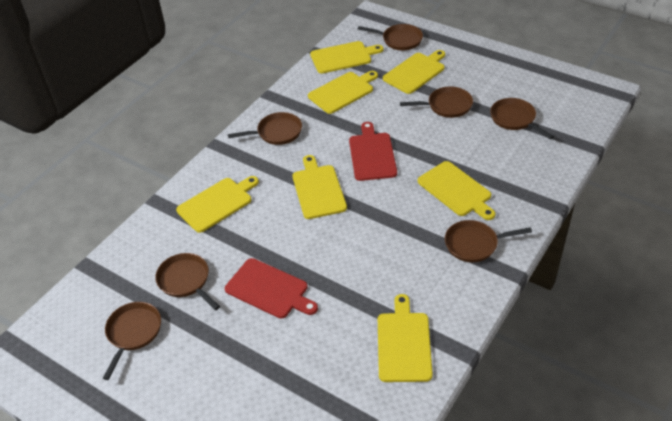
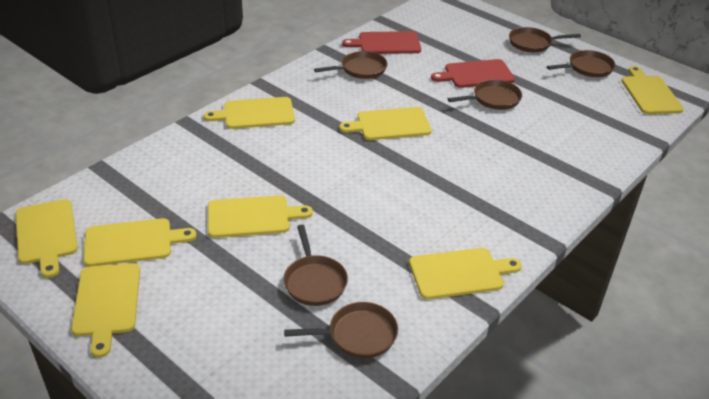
brown pan: 7 -> 6
yellow cutting board: 7 -> 8

